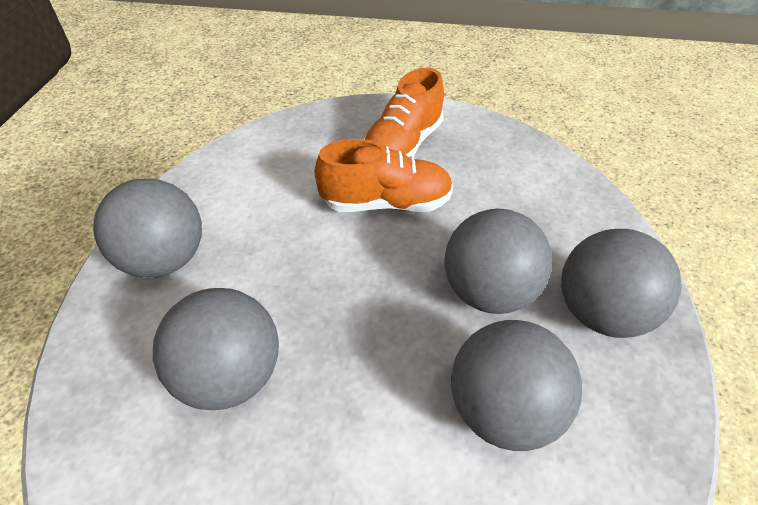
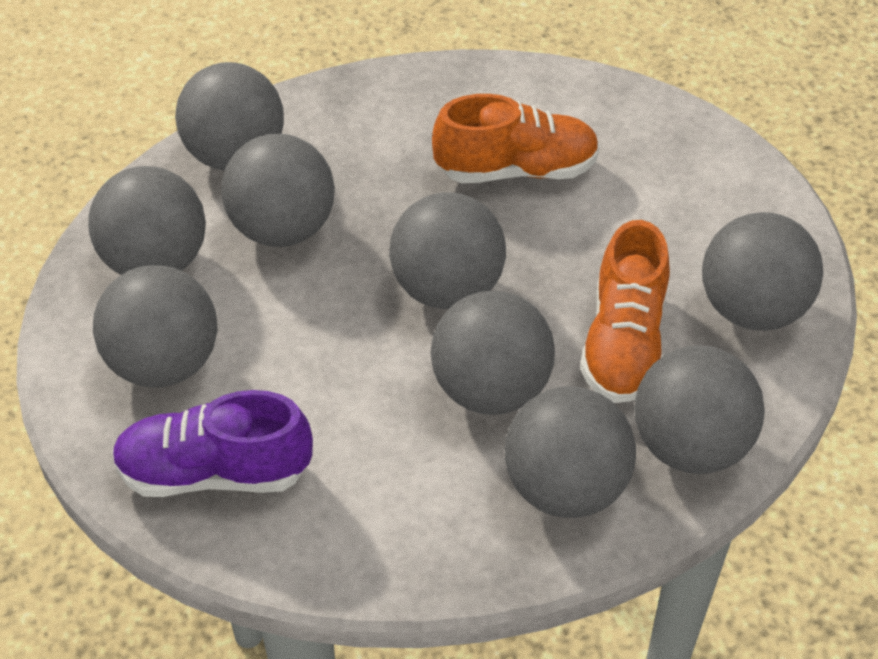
grey ball: 5 -> 9
purple shoe: 0 -> 1

